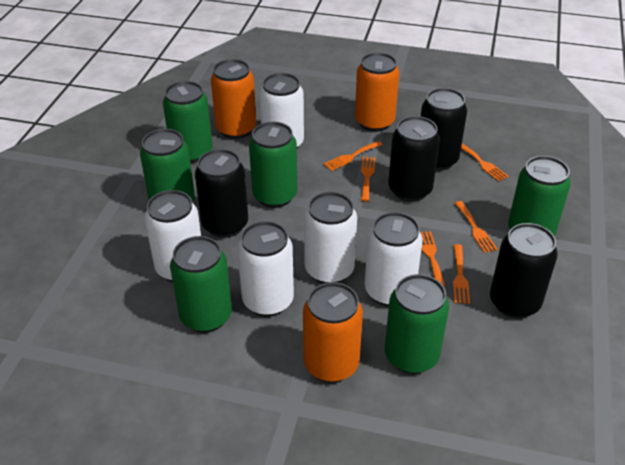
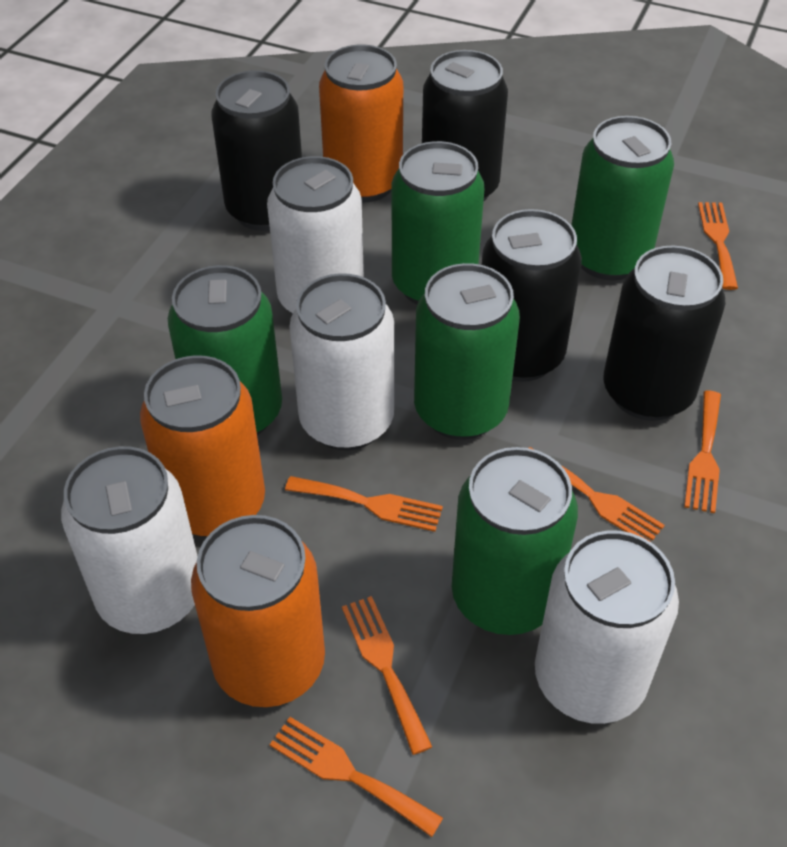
green can: 6 -> 5
white can: 5 -> 4

